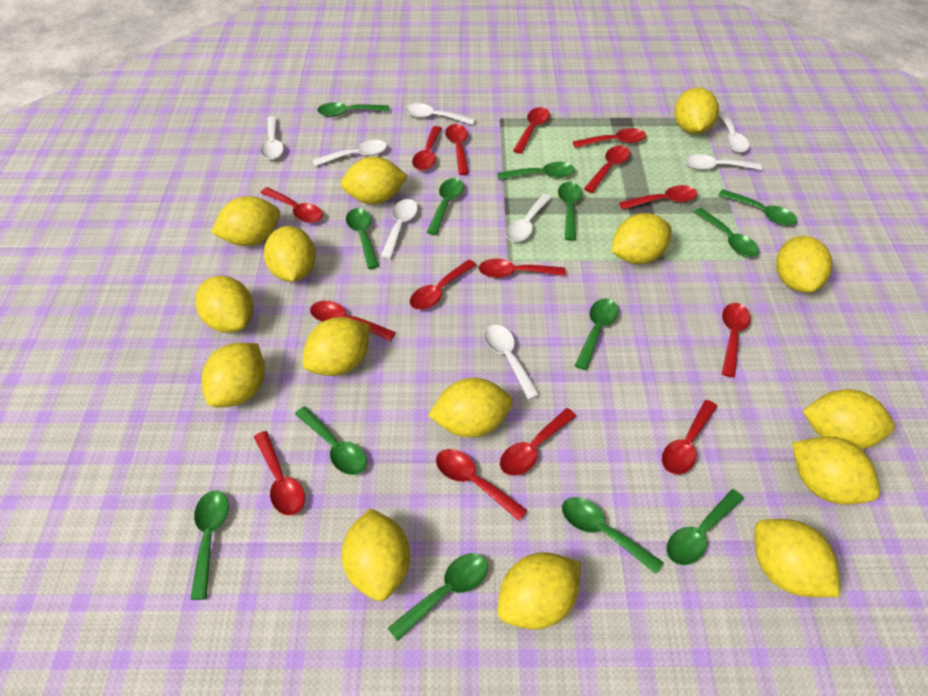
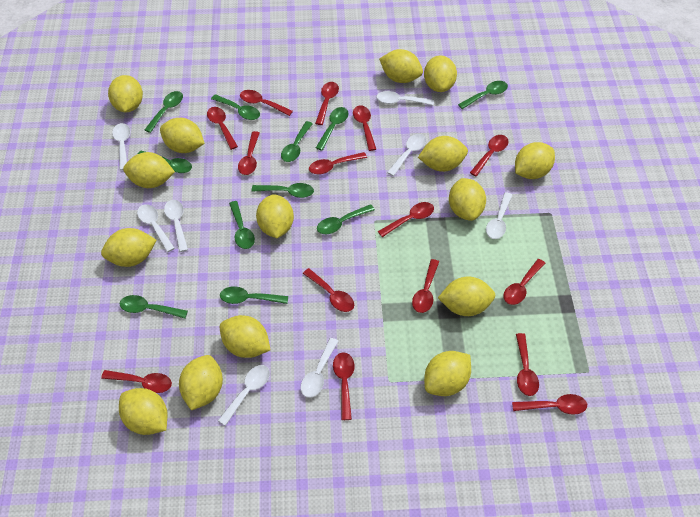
green spoon: 13 -> 11

